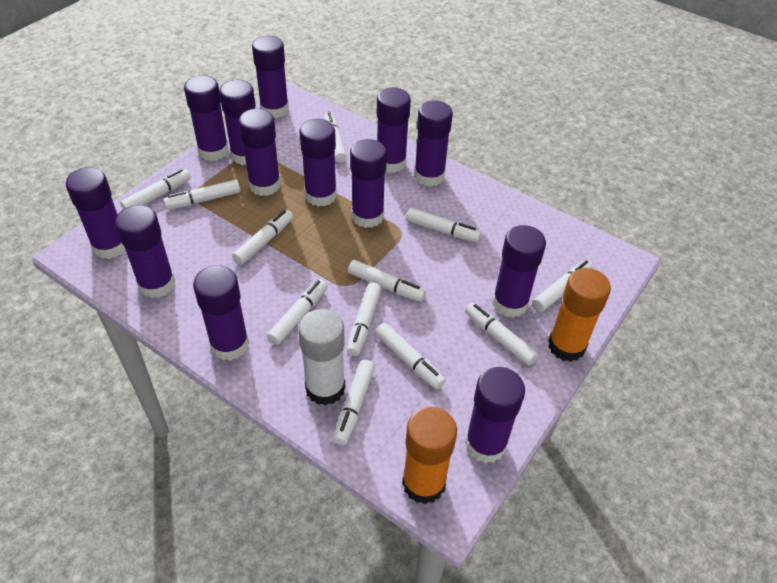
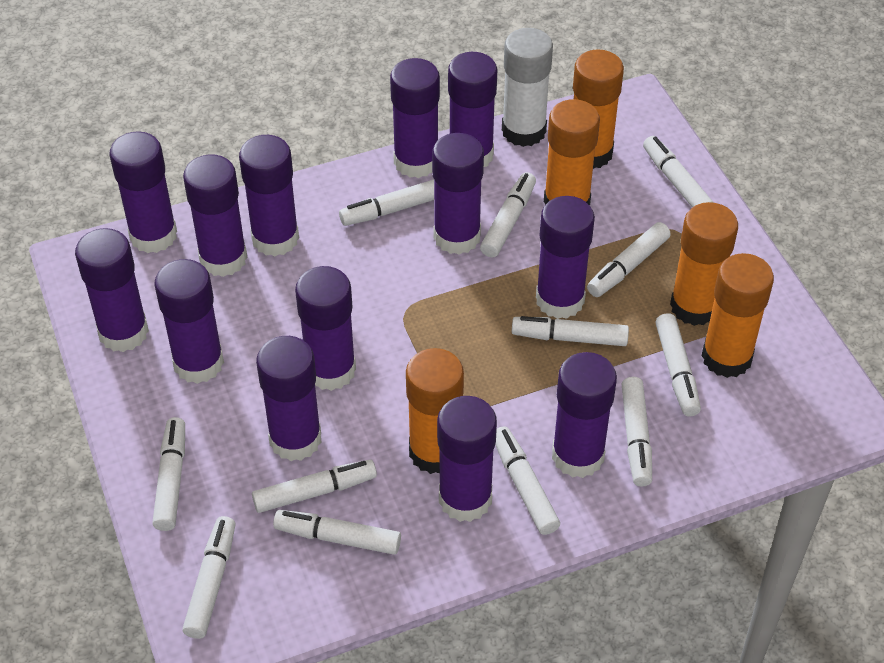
orange glue stick: 2 -> 5

